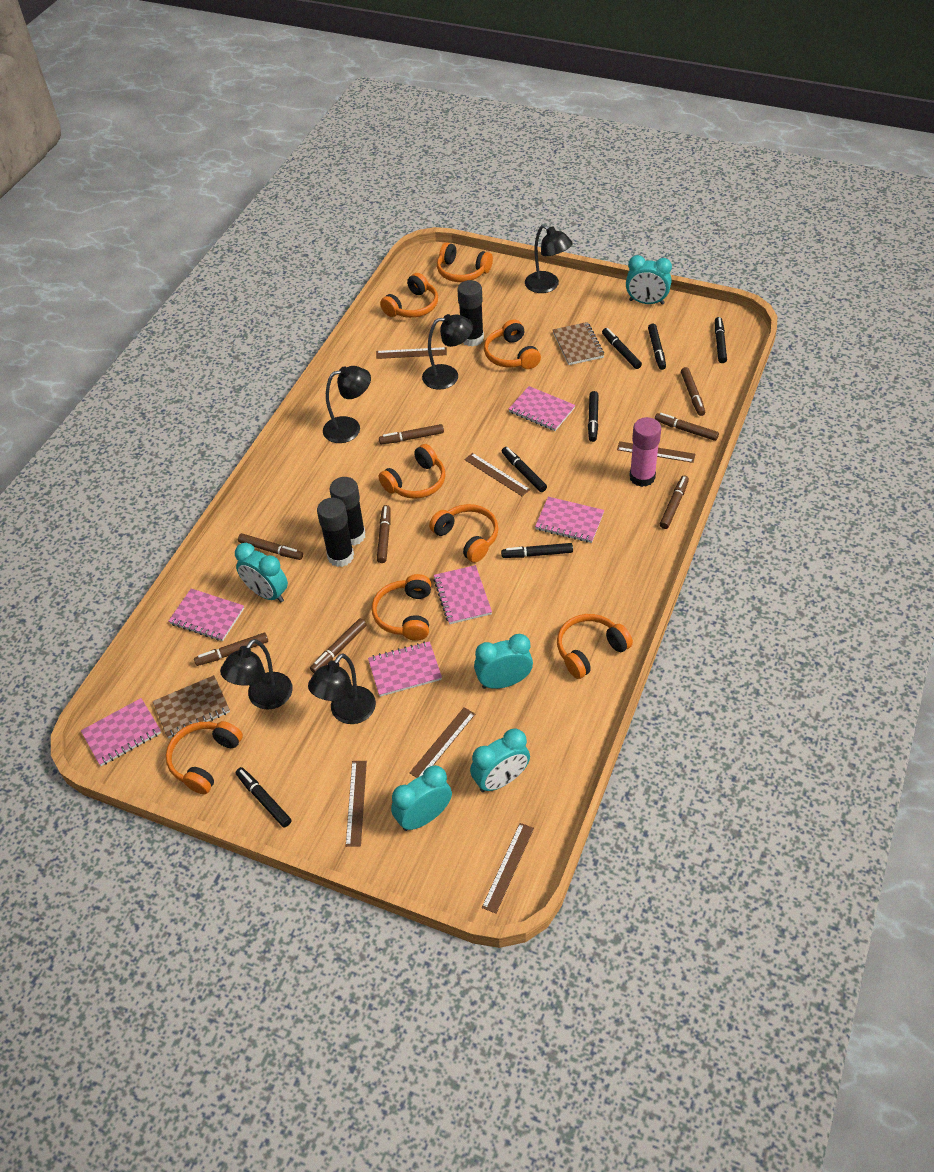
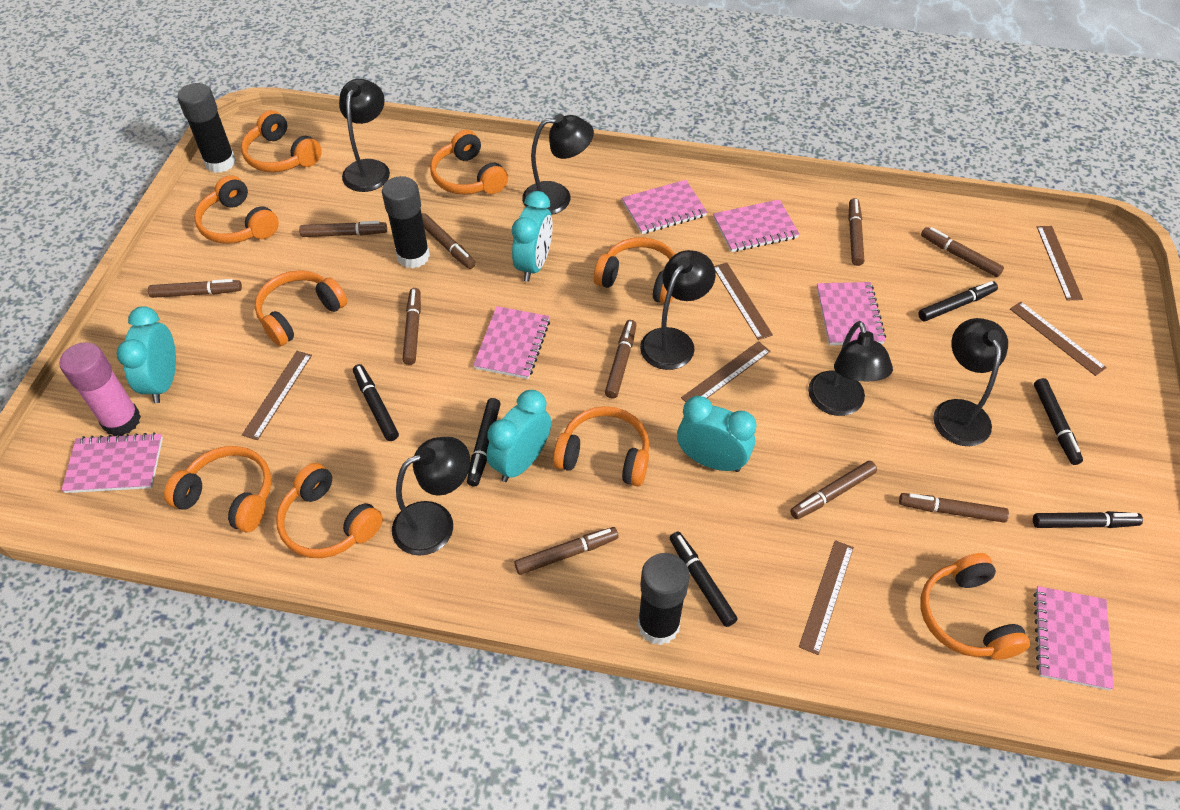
black lamp: 5 -> 6
black marker: 7 -> 6
brown marker: 8 -> 10
brown notebook: 2 -> 0
orange headphones: 8 -> 9
turquoise clock: 5 -> 4

